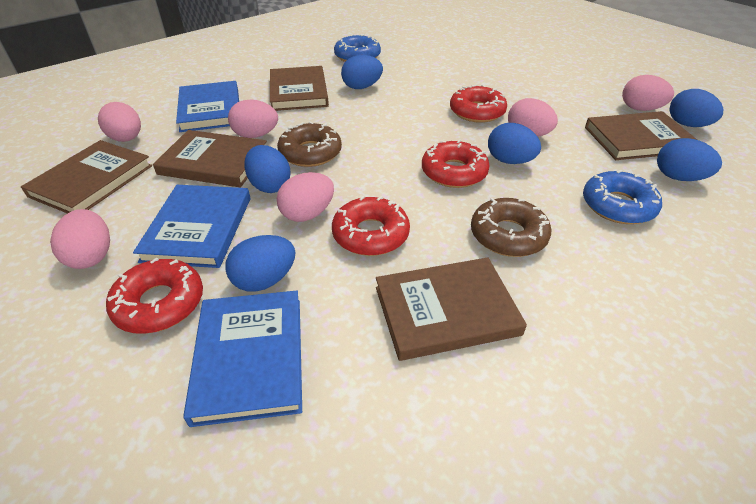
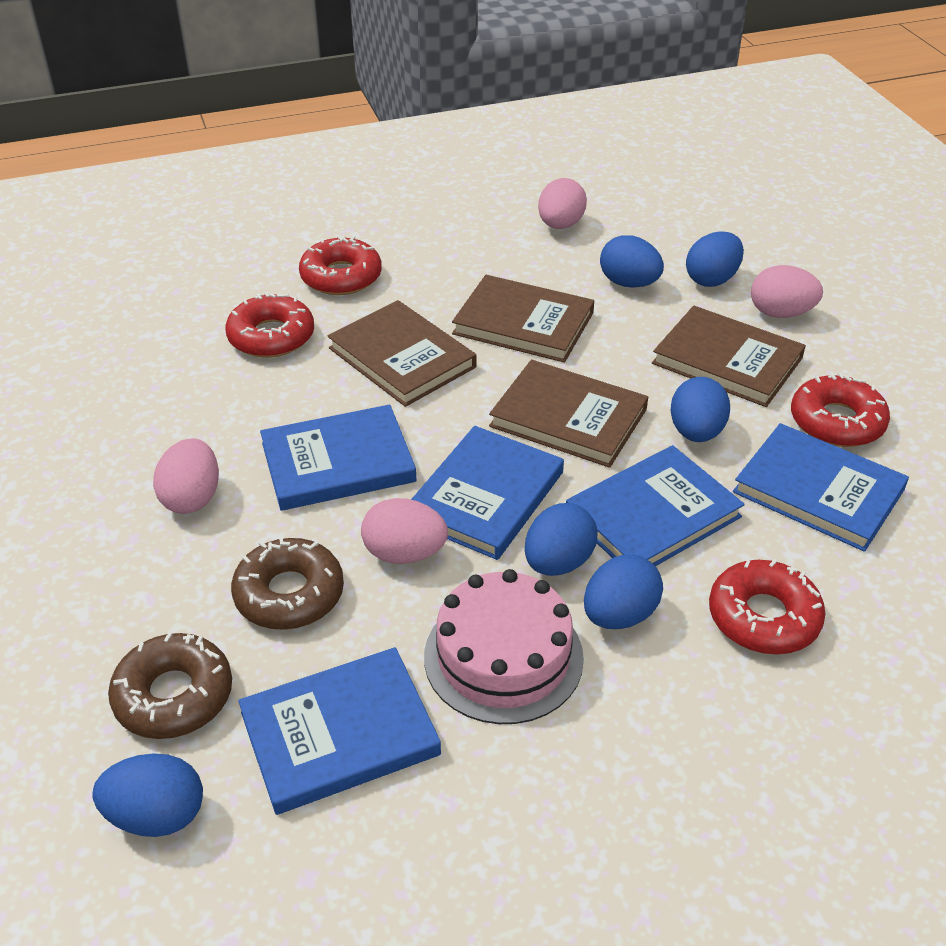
blue book: 3 -> 5
blue donut: 2 -> 0
brown book: 5 -> 4
pink cake: 0 -> 1
pink egg: 6 -> 4

